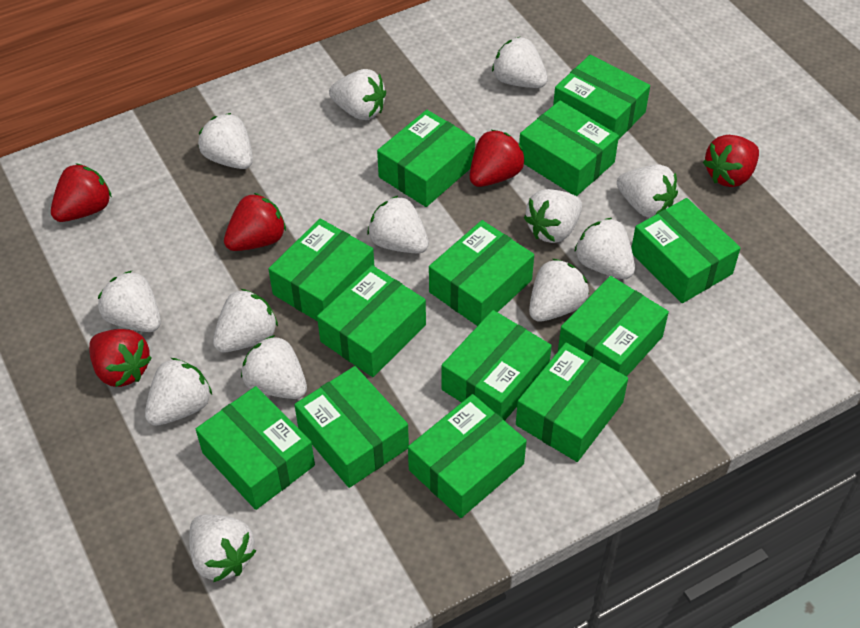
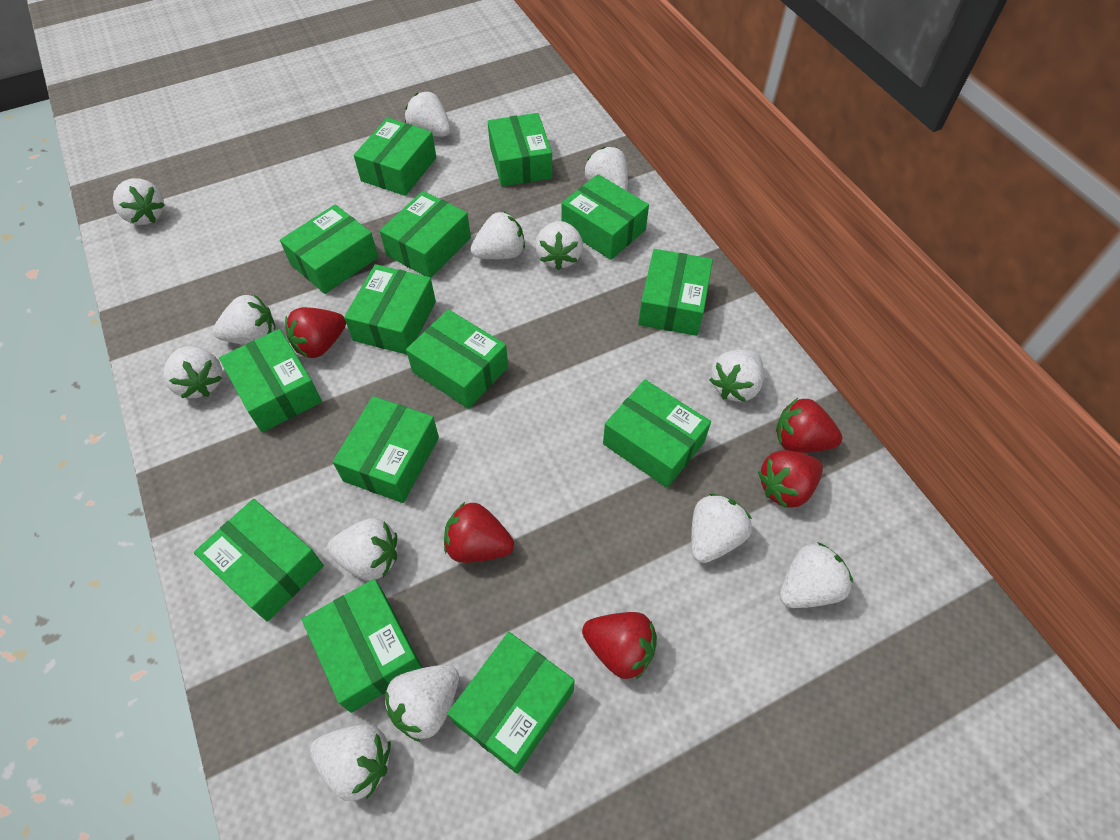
green box: 13 -> 14

